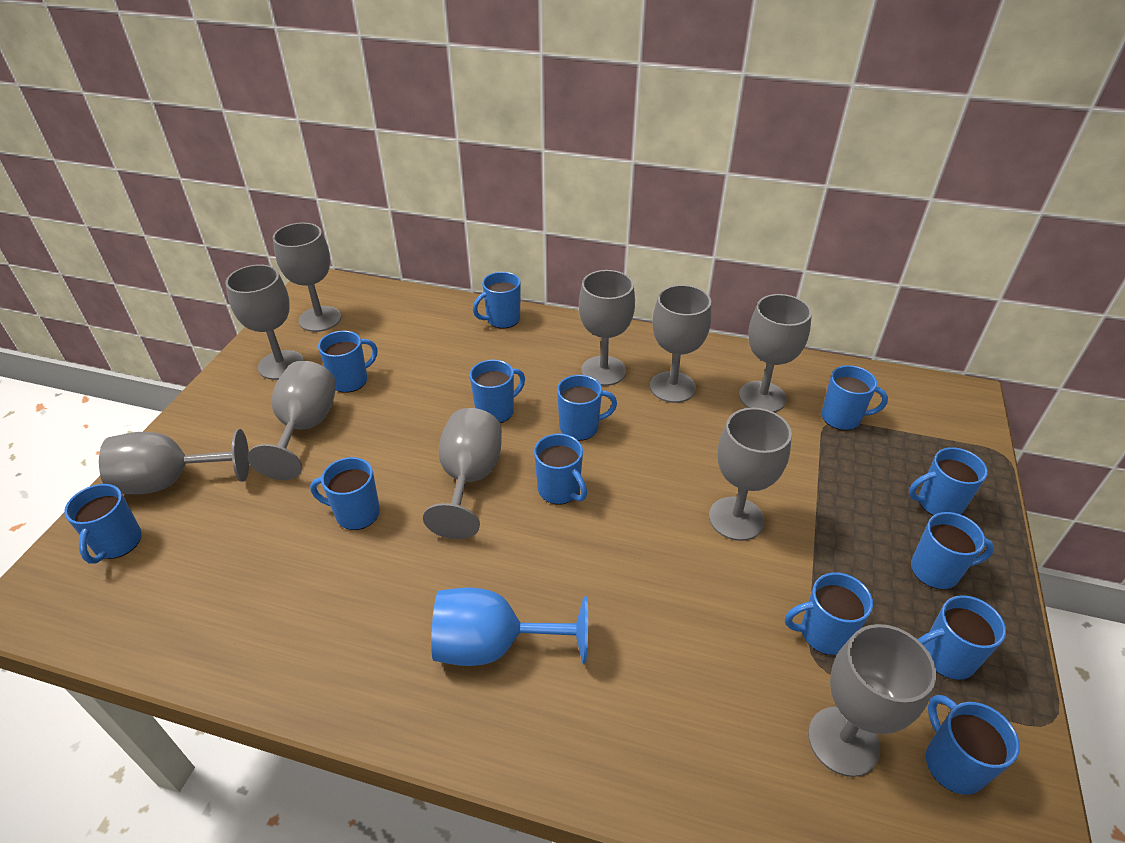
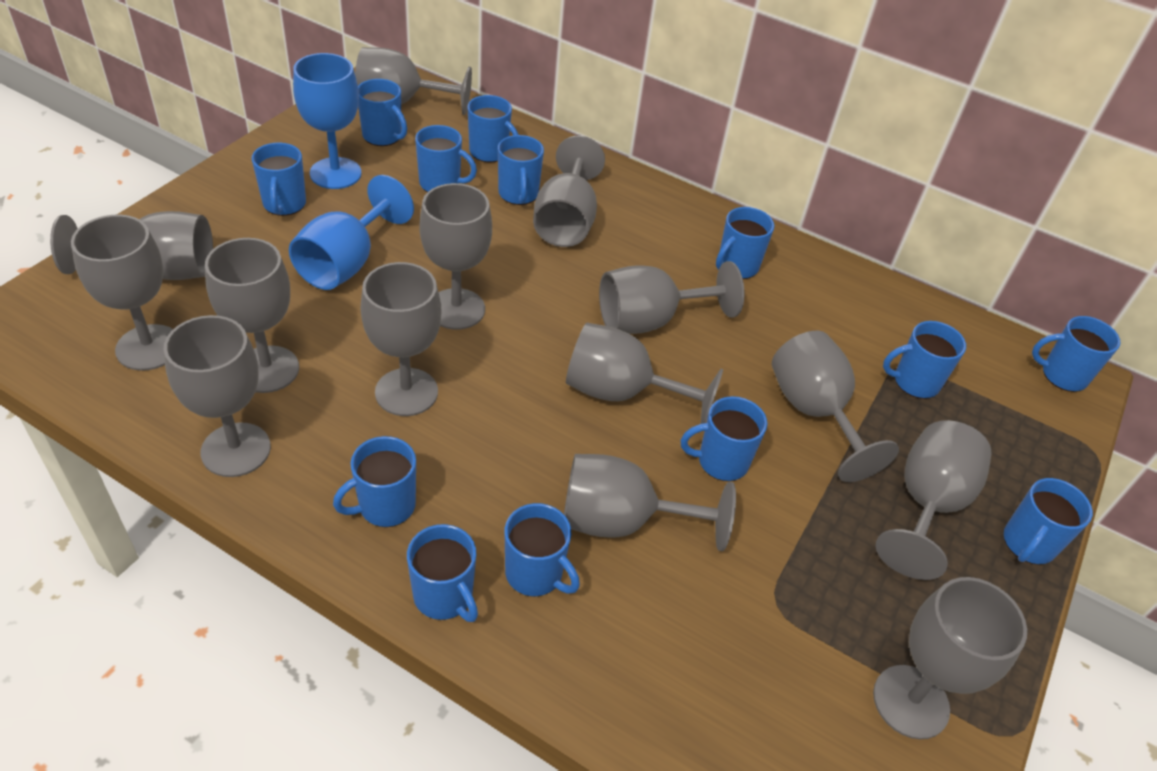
blue goblet: 1 -> 2
grey goblet: 10 -> 14

